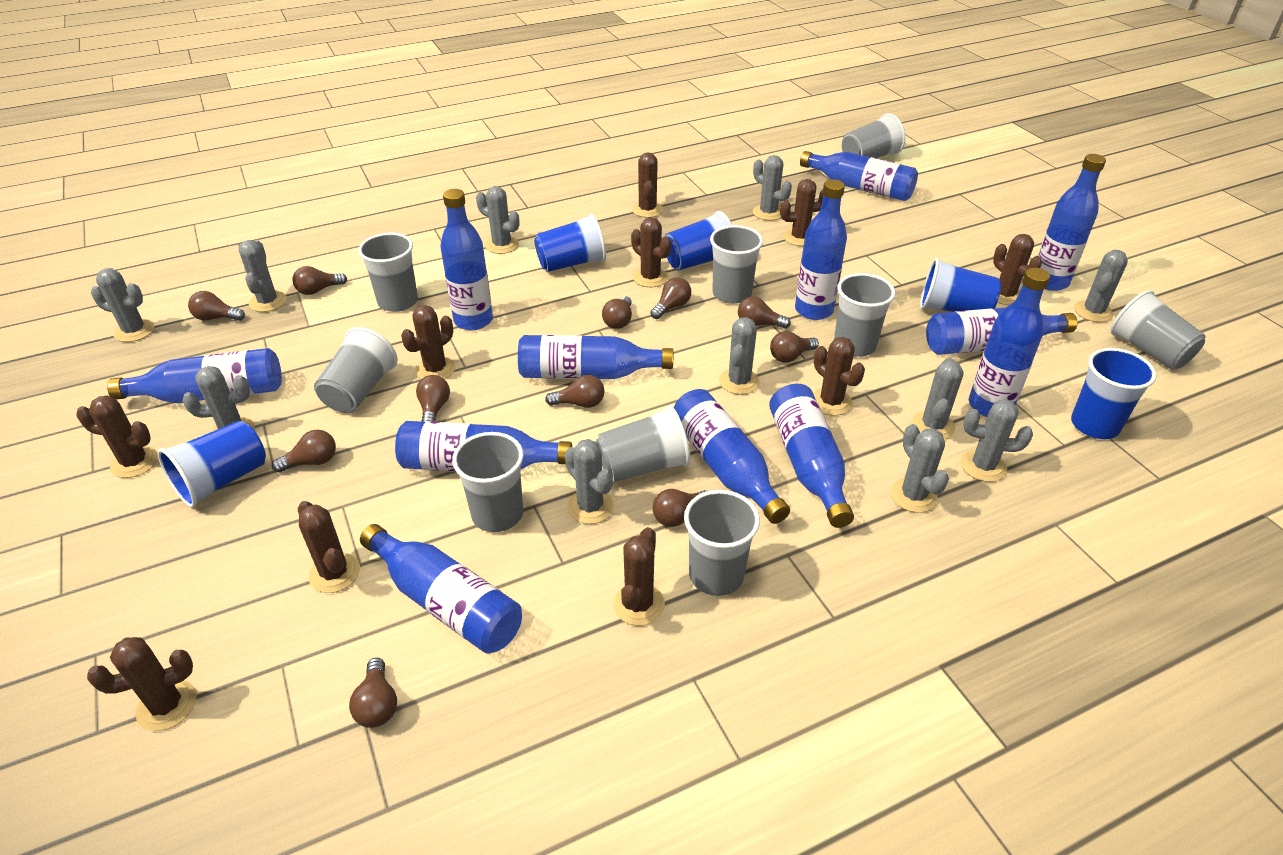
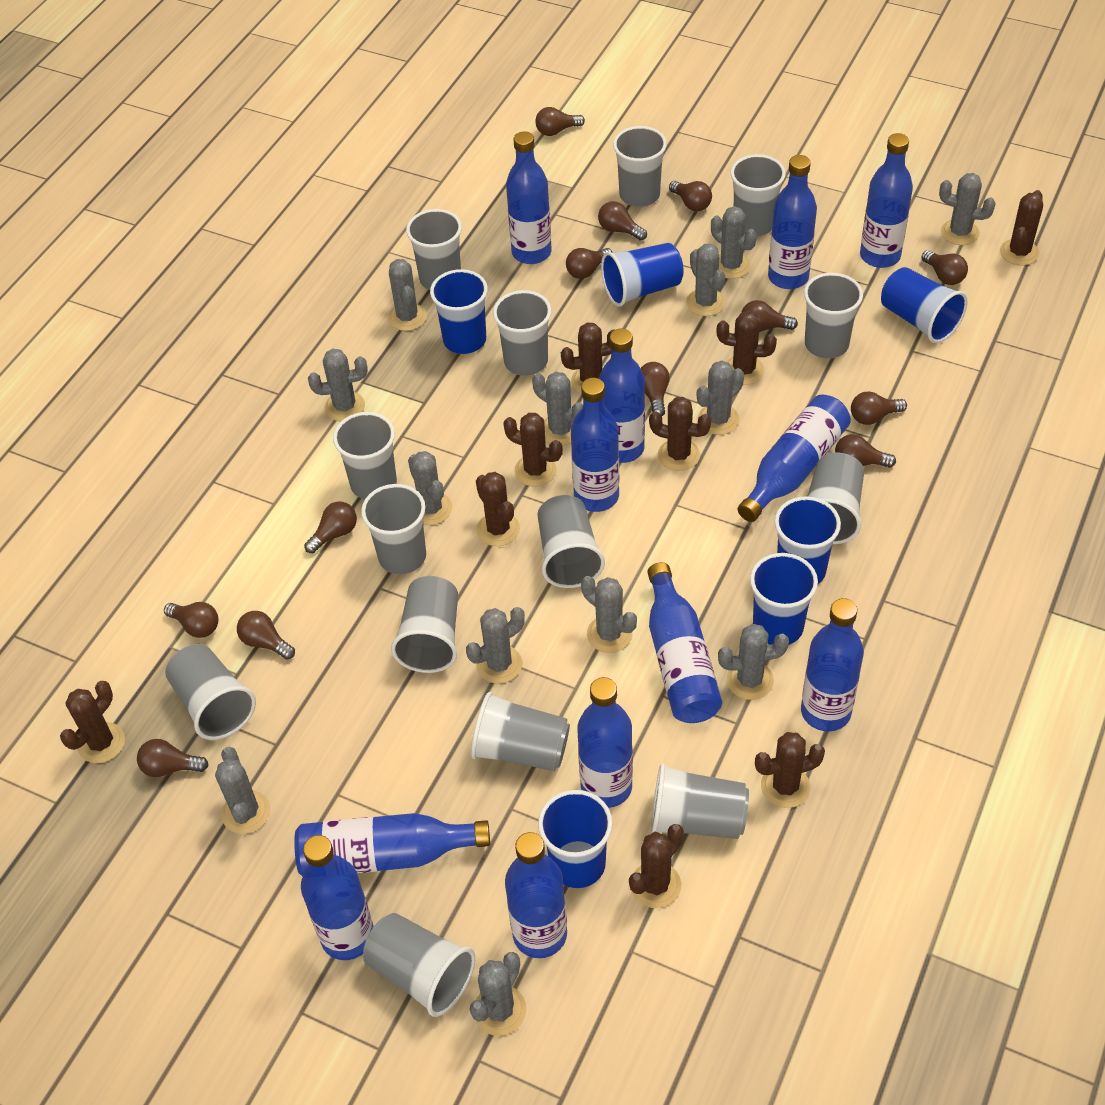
blue cup: 5 -> 6
brown cactus: 10 -> 9
brown light bulb: 11 -> 13
grey cactus: 11 -> 13
grey cup: 9 -> 14

